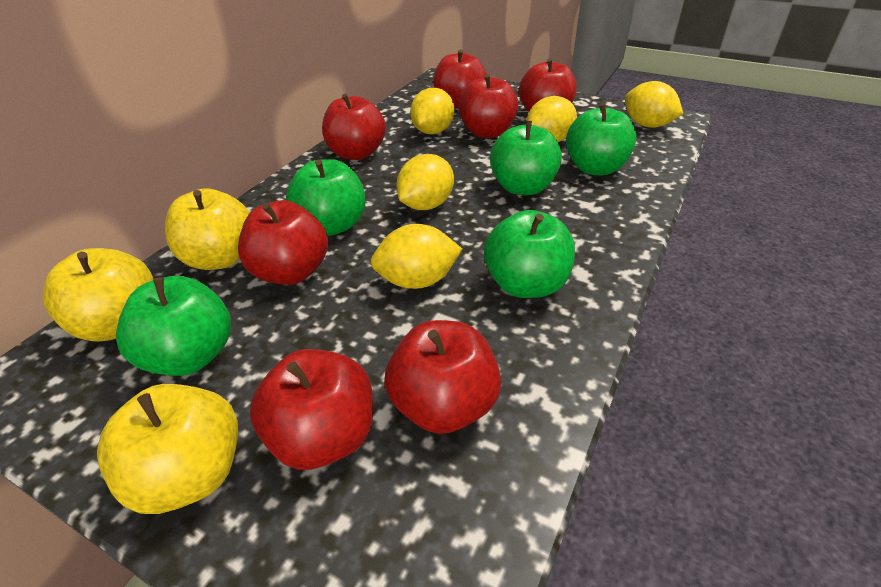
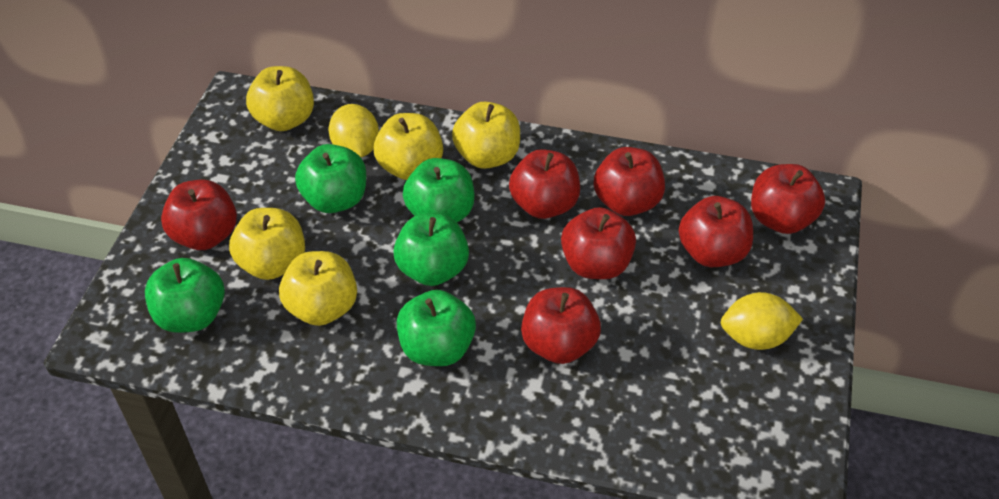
yellow apple: 3 -> 5
yellow lemon: 5 -> 2

